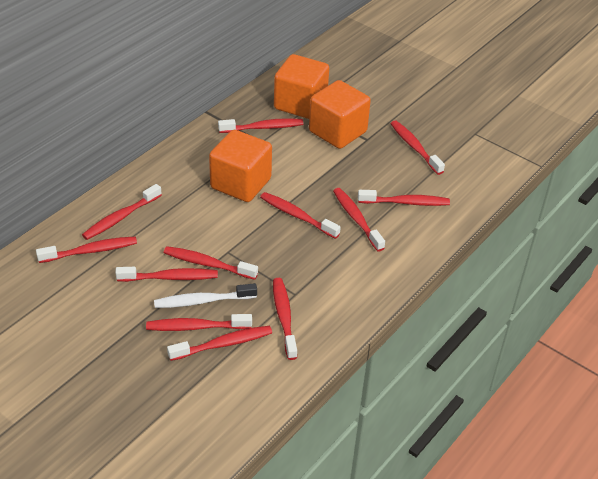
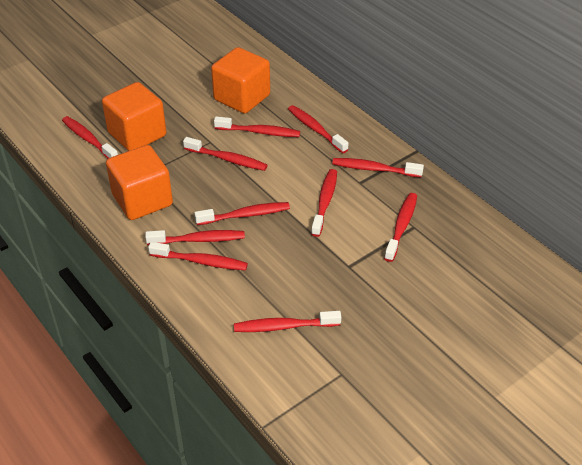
red toothbrush: 12 -> 11
white toothbrush: 1 -> 0

